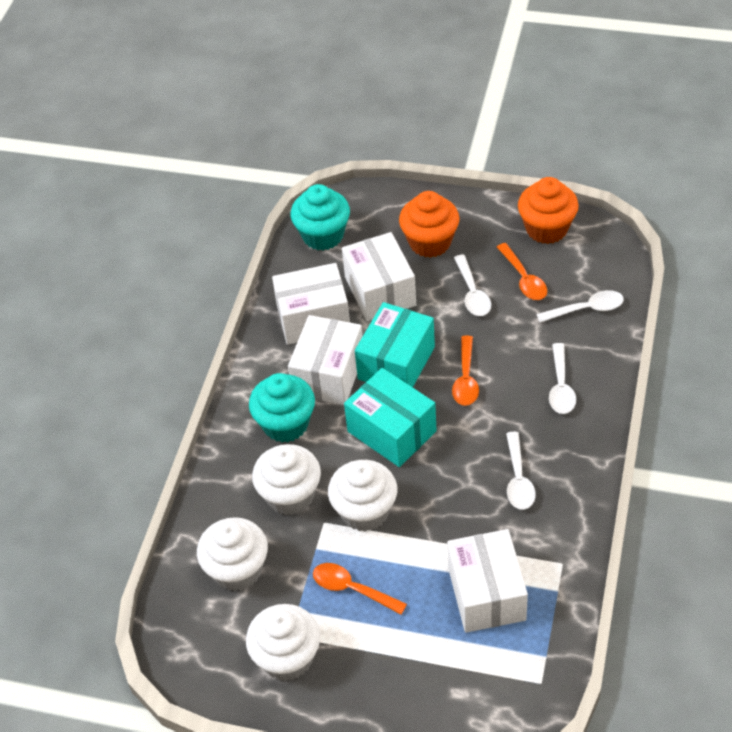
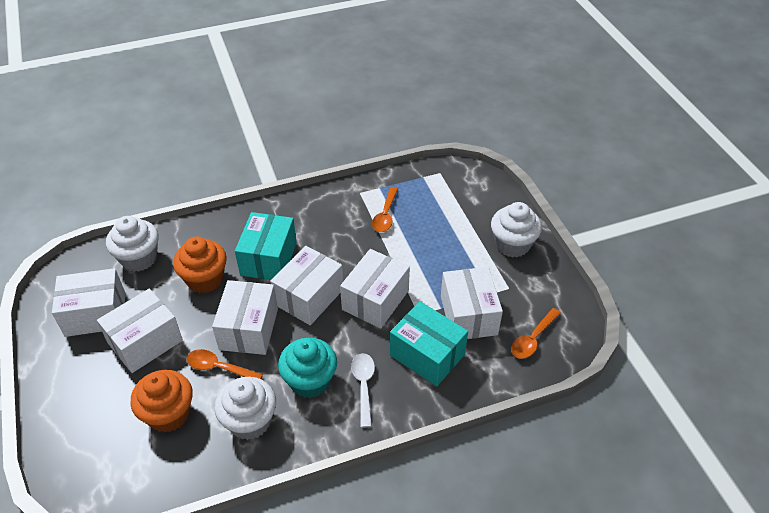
turquoise cupcake: 2 -> 1
white box: 4 -> 6
white cupcake: 4 -> 3
white spoon: 4 -> 1

